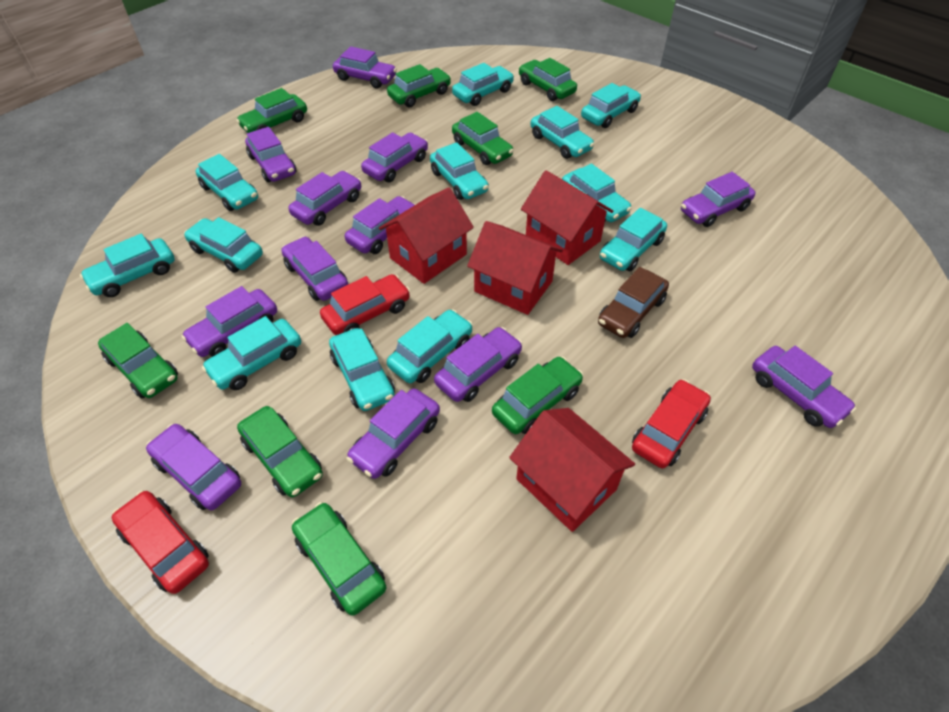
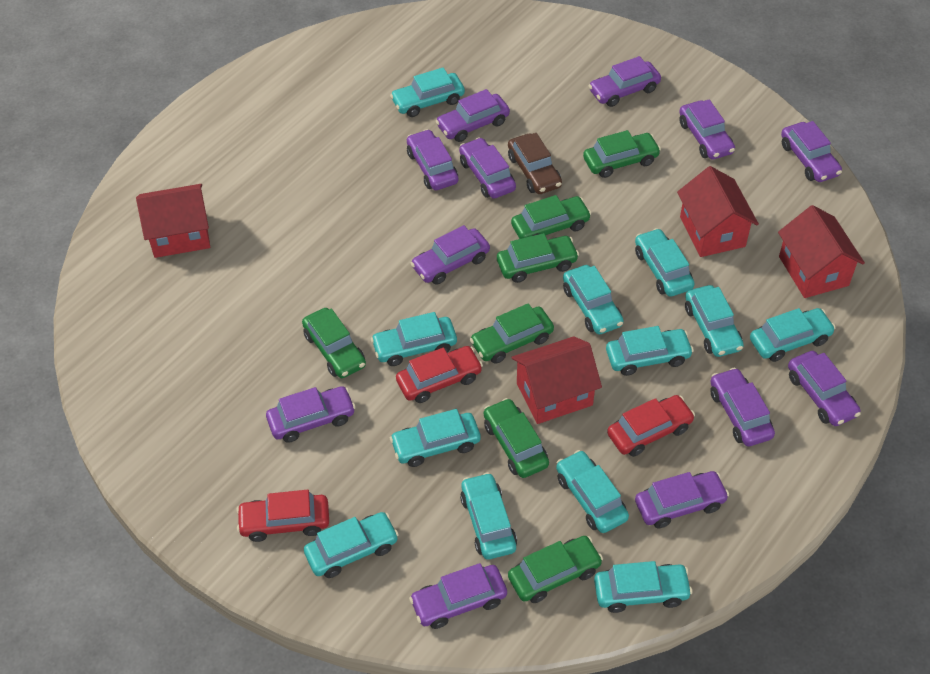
green car: 8 -> 7

